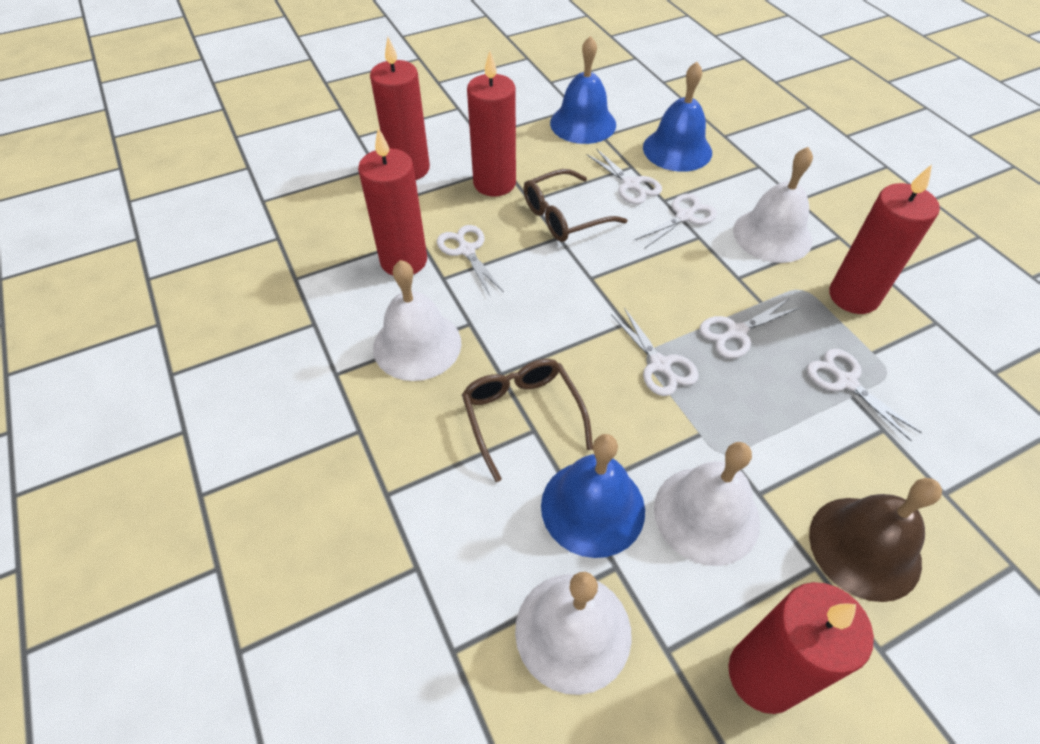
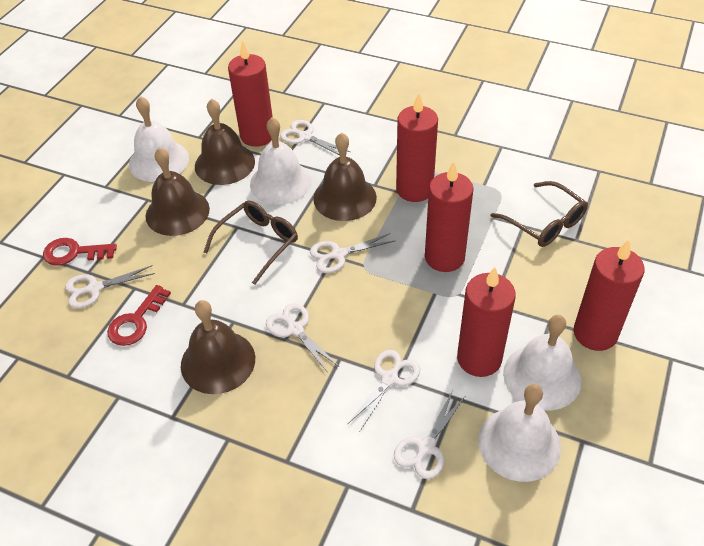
blue bell: 3 -> 0
brown bell: 1 -> 4
red key: 0 -> 2

